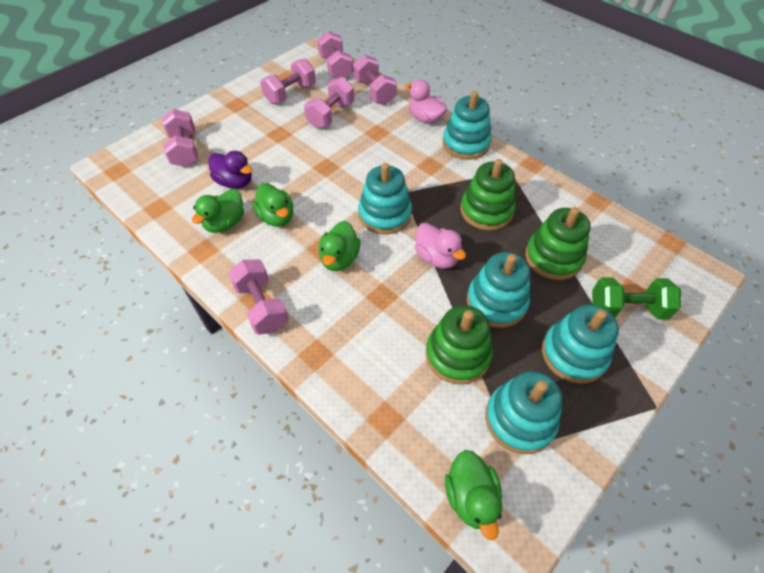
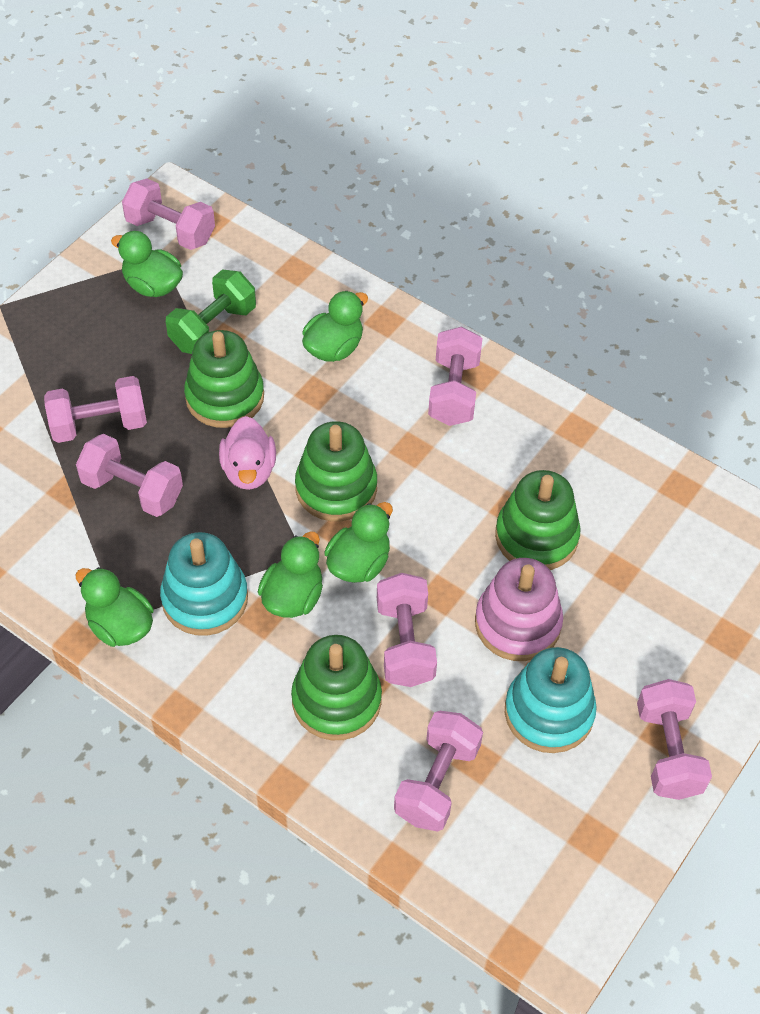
green duck: 4 -> 5
green stacking toy: 3 -> 4
pink duck: 2 -> 1
pink dumbbell: 6 -> 7
pink stacking toy: 0 -> 1
purple duck: 1 -> 0
turquoise stacking toy: 5 -> 2

